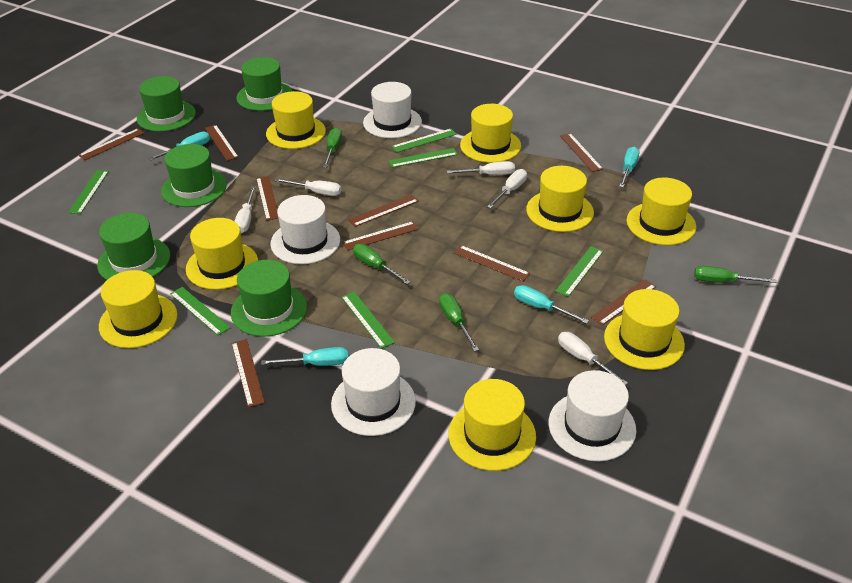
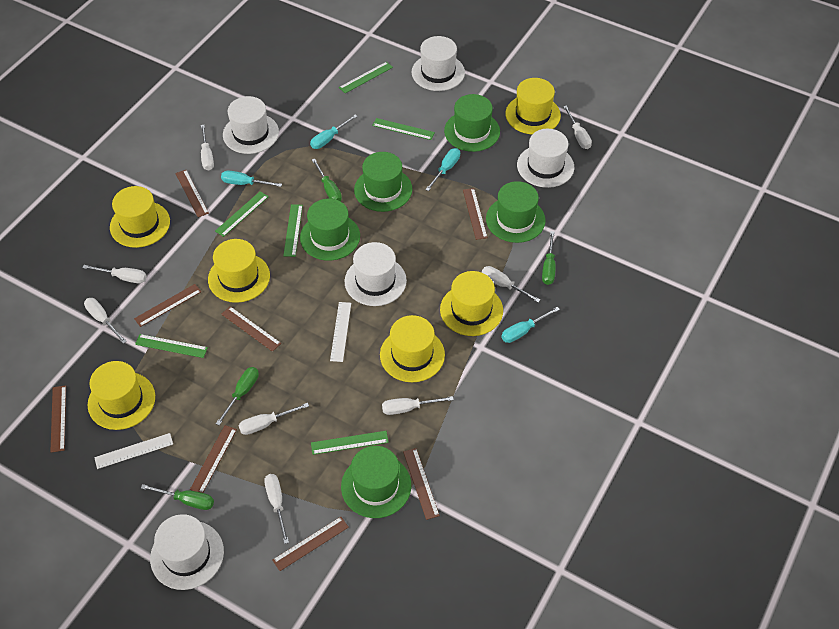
brown ruler: 9 -> 8
white hat: 4 -> 5
white ruler: 0 -> 2
white screwdriver: 5 -> 8
yellow hat: 8 -> 6

